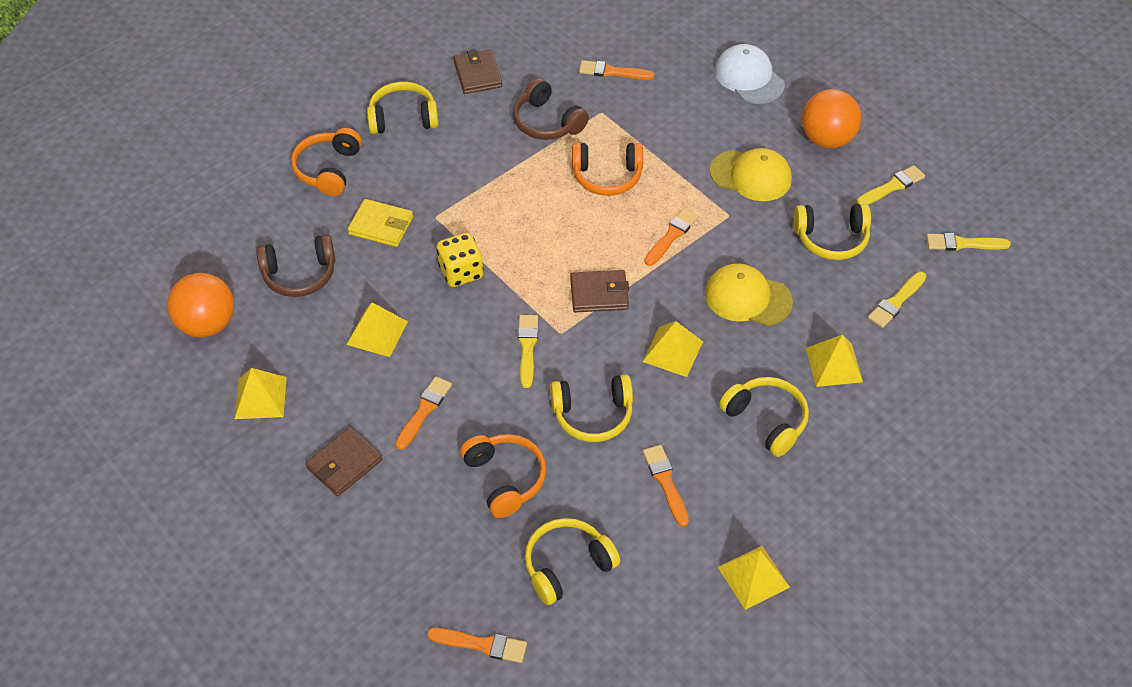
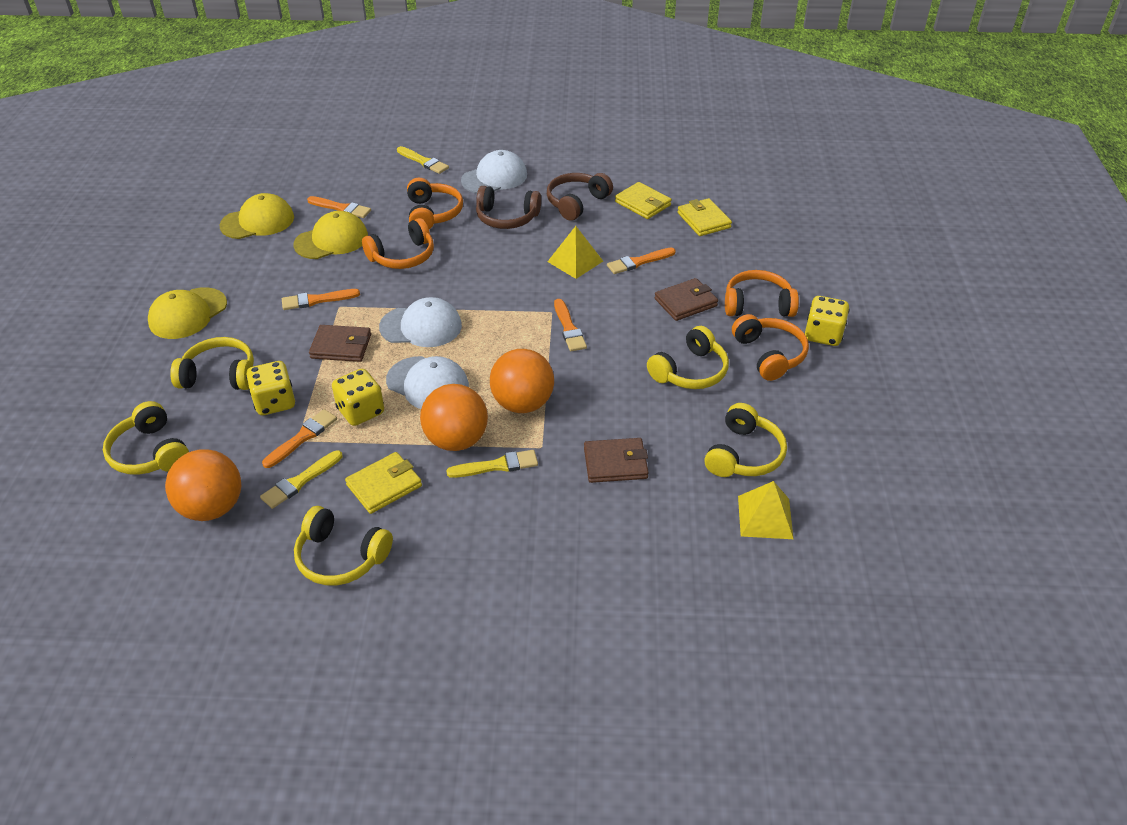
orange ball: 2 -> 3
orange headphones: 3 -> 4
white cap: 1 -> 3
yellow brush: 4 -> 3
yellow cap: 2 -> 3
yellow dice: 1 -> 3
yellow pyramid: 5 -> 2
yellow wallet: 1 -> 3

